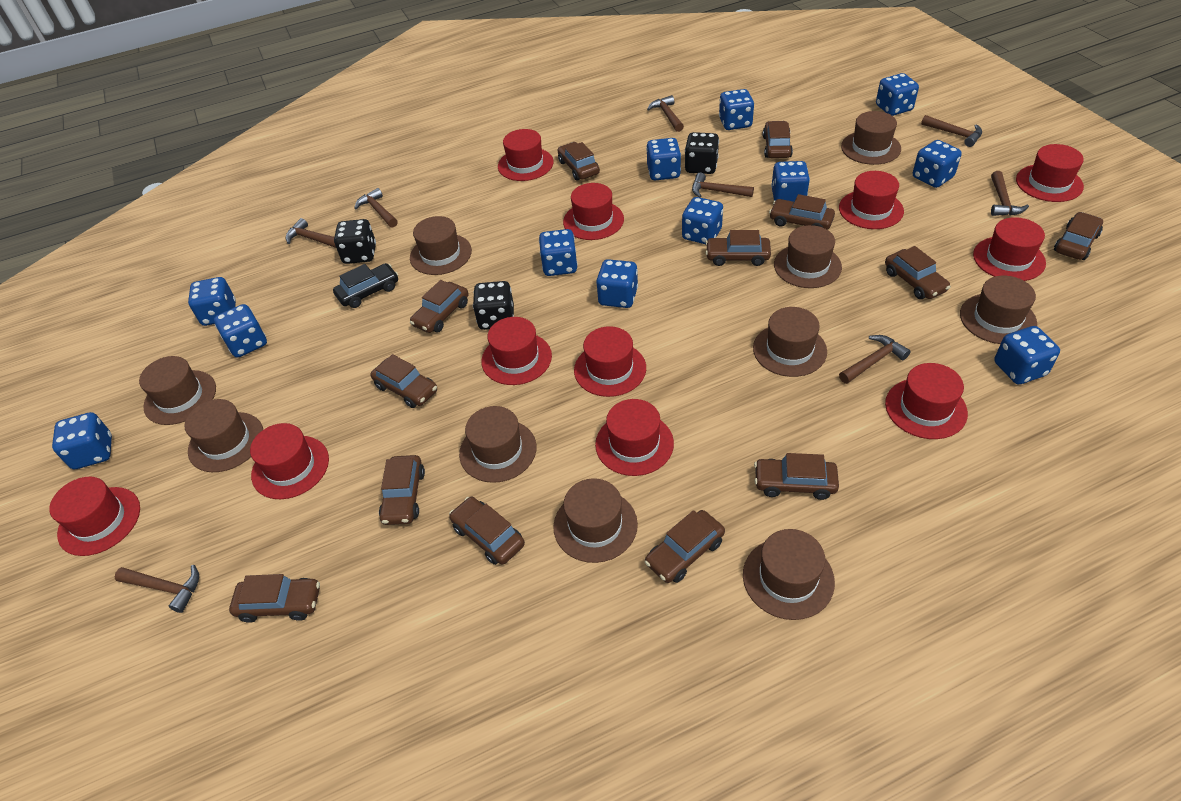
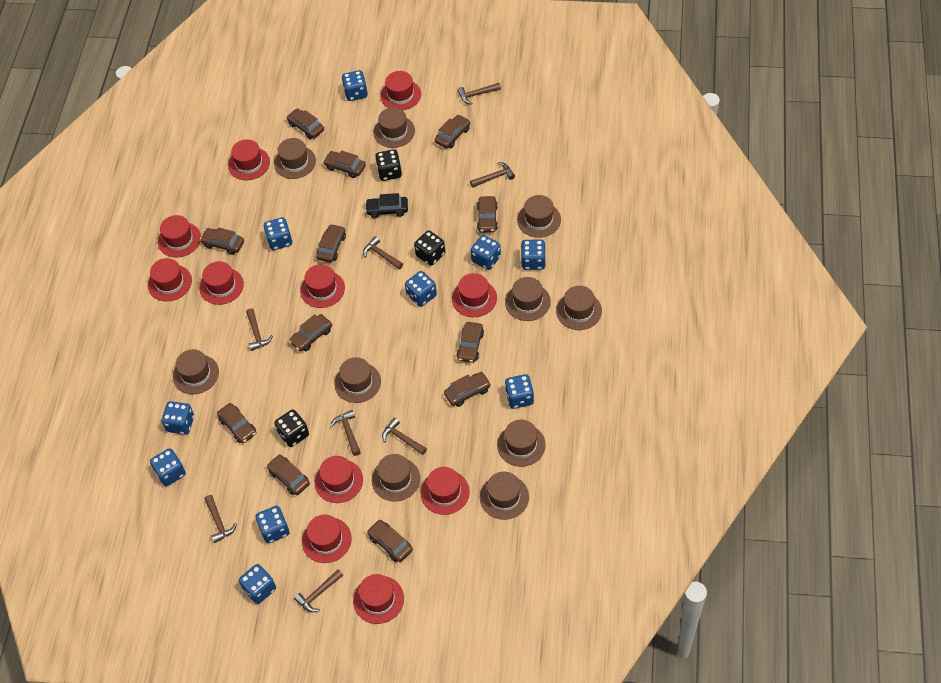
blue dice: 12 -> 10
brown car: 13 -> 12

